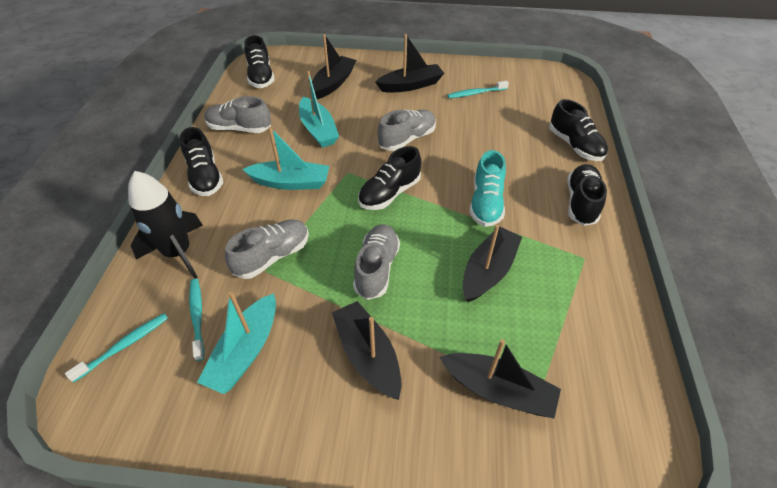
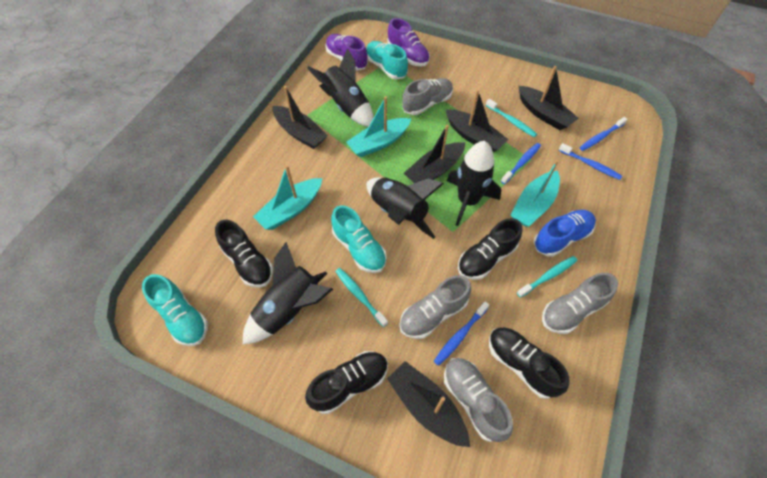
black rocket: 1 -> 4
black shoe: 5 -> 4
blue shoe: 0 -> 1
blue toothbrush: 0 -> 4
purple shoe: 0 -> 2
turquoise shoe: 1 -> 3

